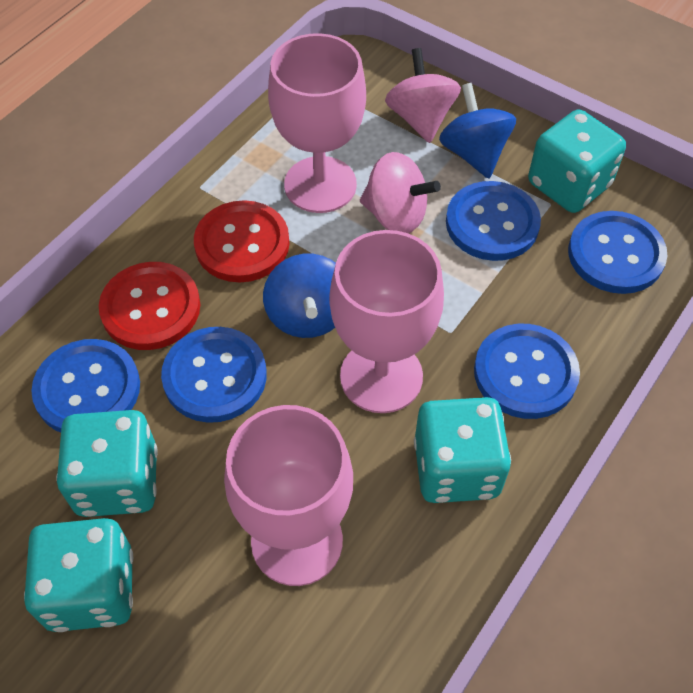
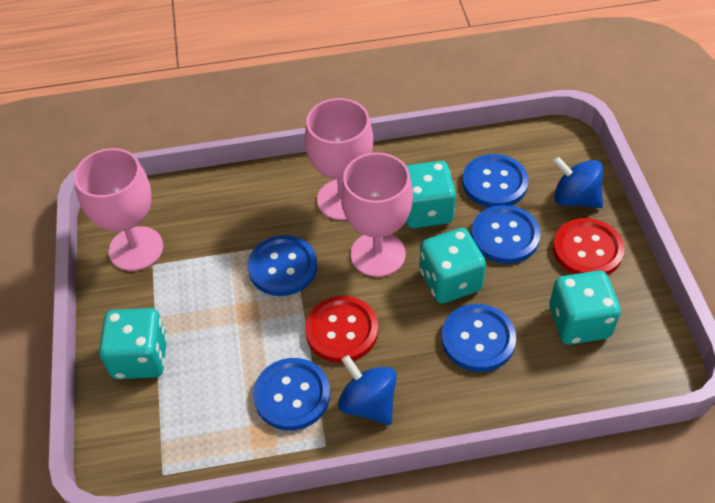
pink spinning top: 2 -> 0

